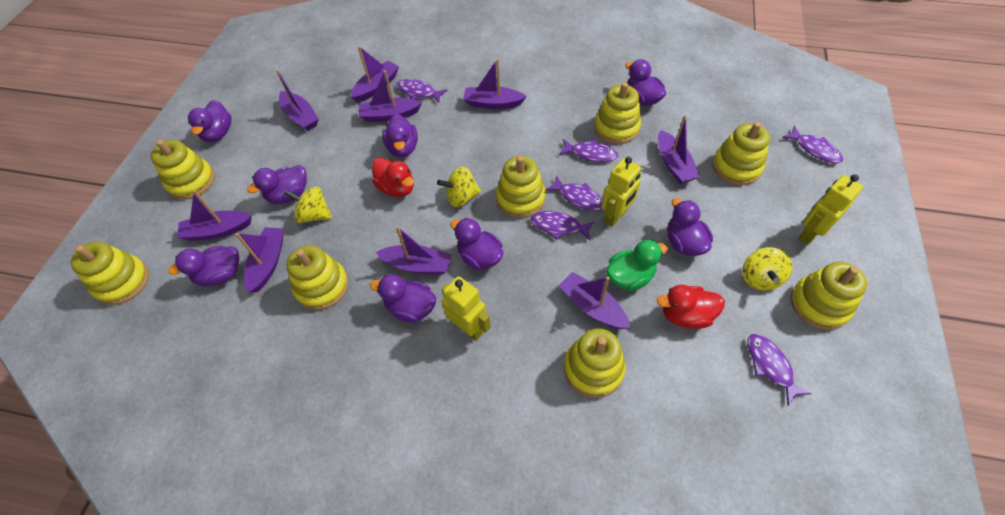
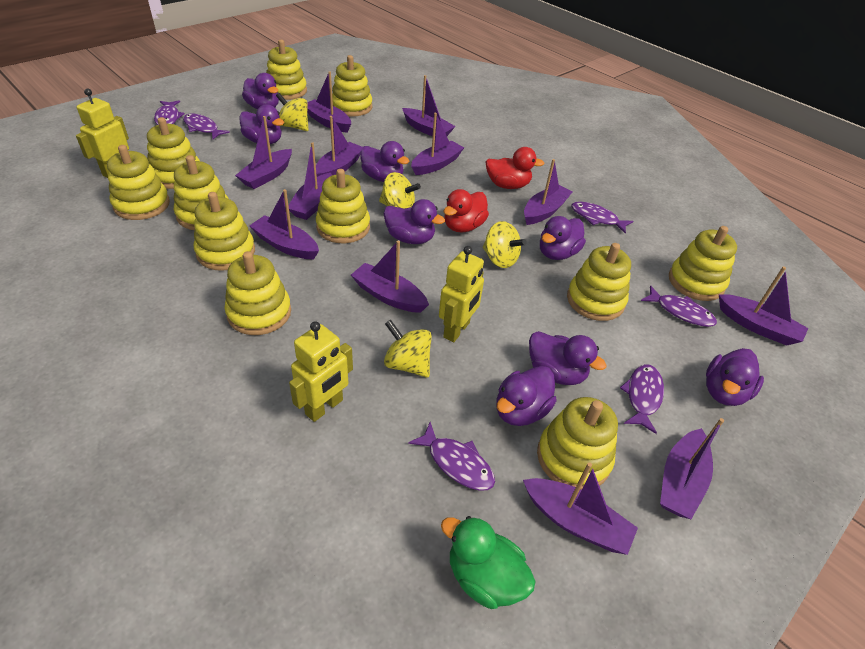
purple boat: 9 -> 12
yellow spinning top: 3 -> 4
yellow stacking toy: 8 -> 11

